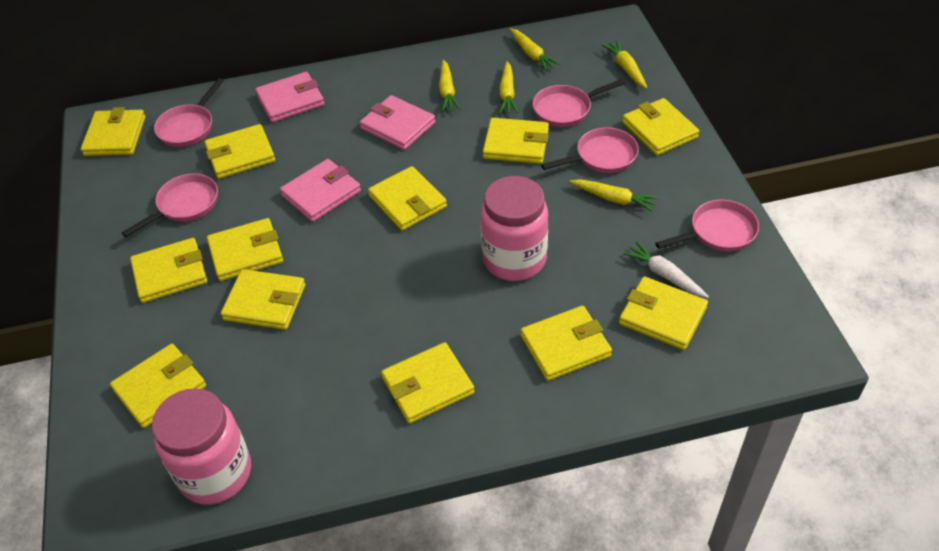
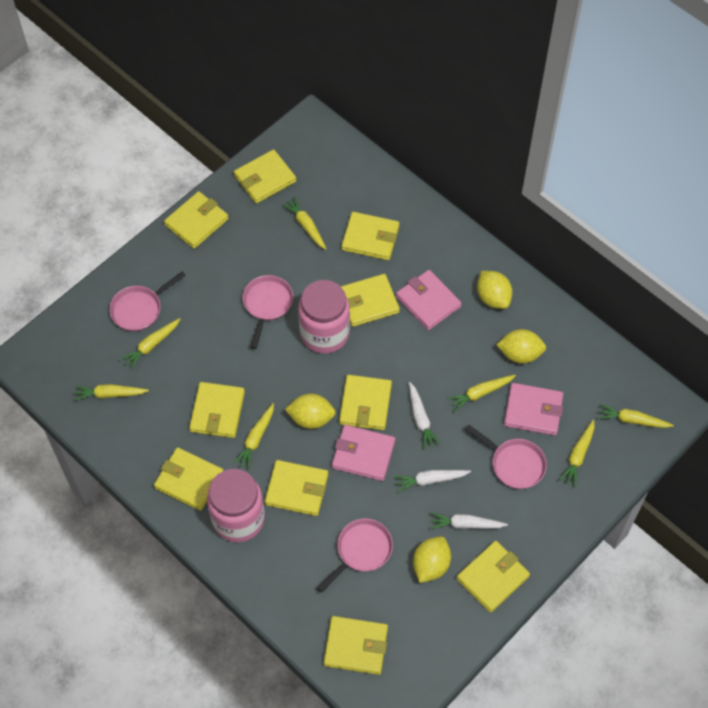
pink pan: 5 -> 4
white carrot: 1 -> 3
yellow carrot: 5 -> 7
yellow lemon: 0 -> 4
yellow wallet: 12 -> 10

